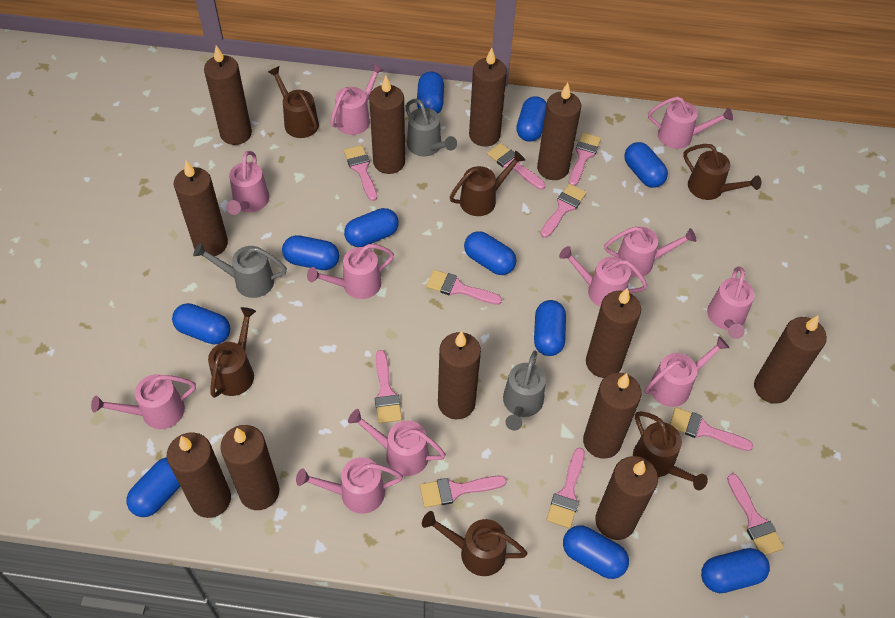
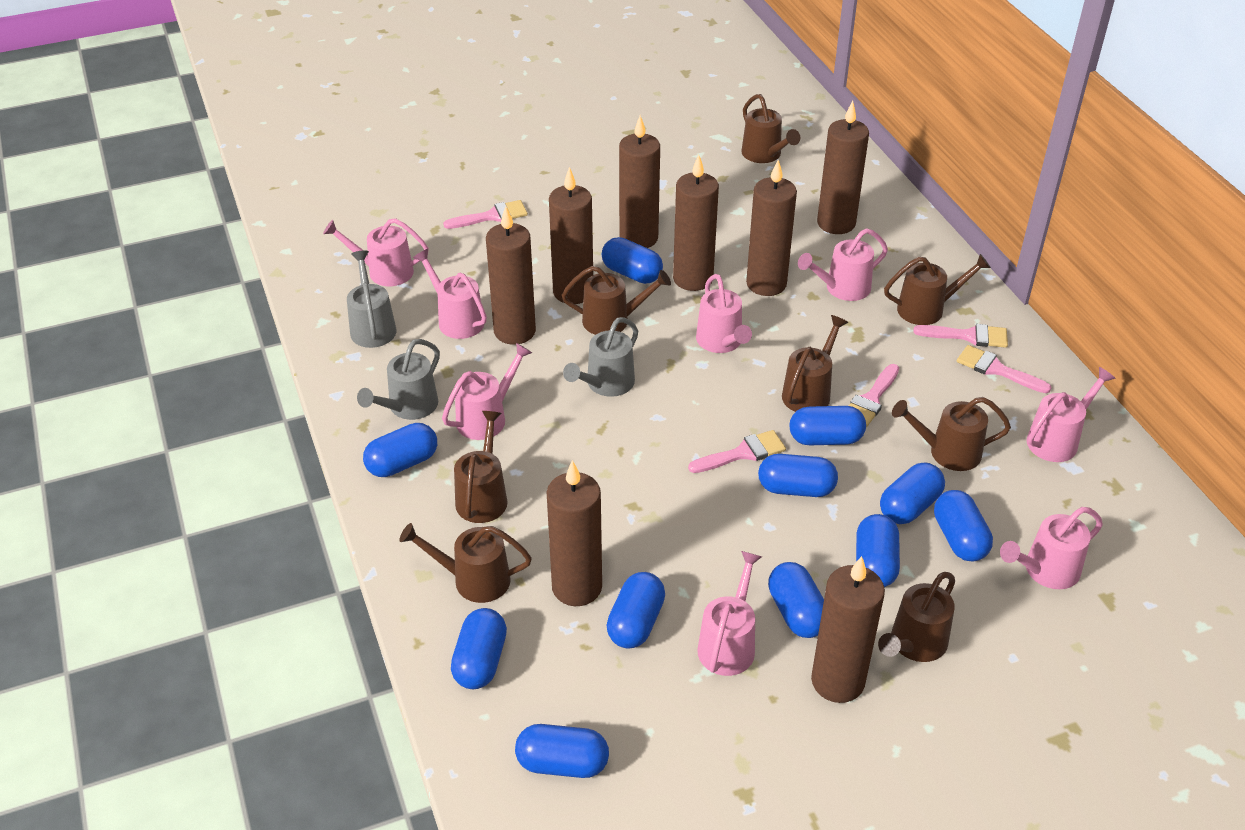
brown candle: 12 -> 8
brown watering can: 6 -> 8
pink brush: 10 -> 5
pink watering can: 11 -> 8

